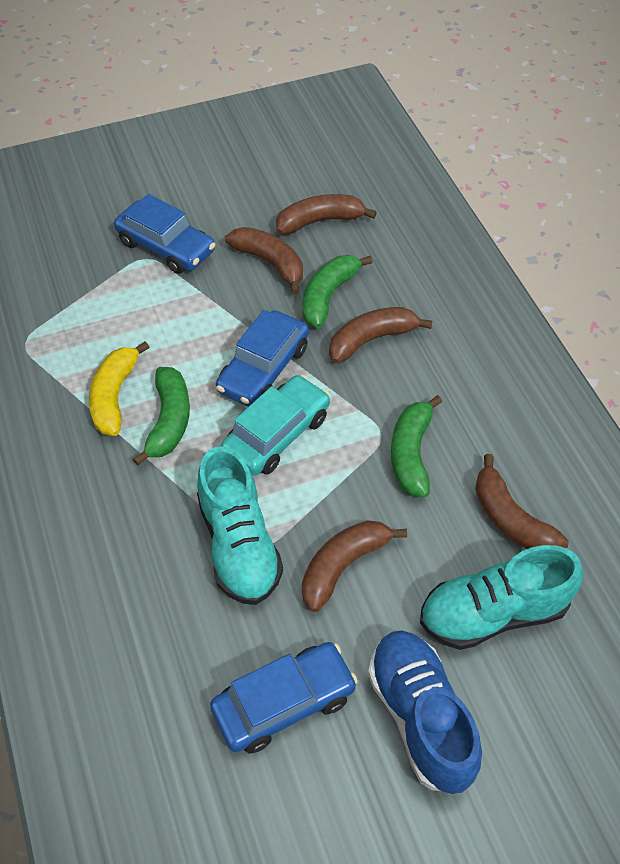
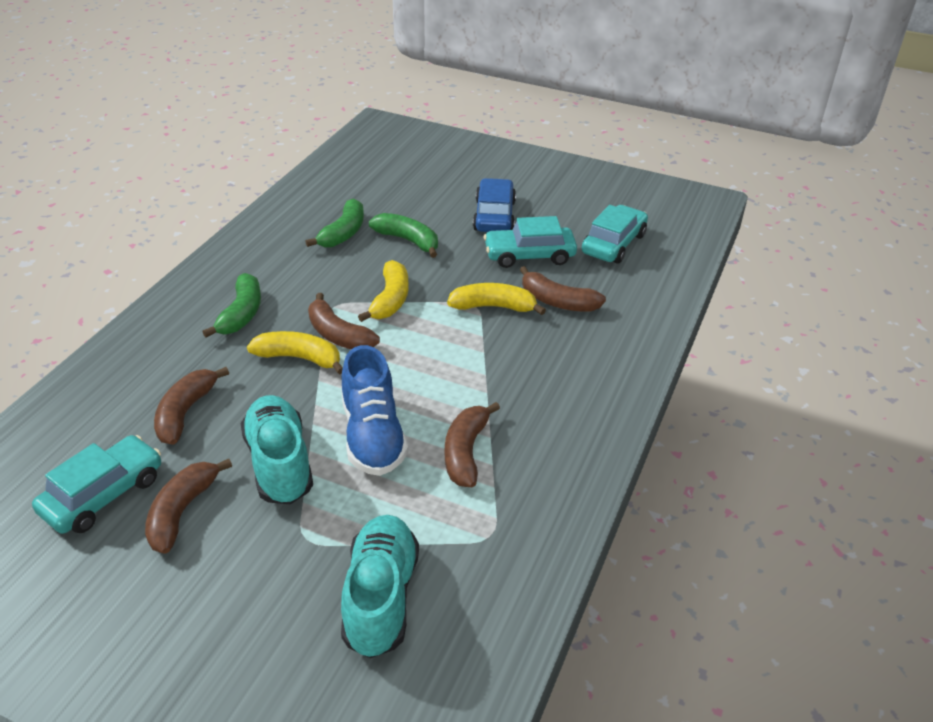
blue car: 3 -> 1
turquoise car: 1 -> 3
yellow banana: 1 -> 3

